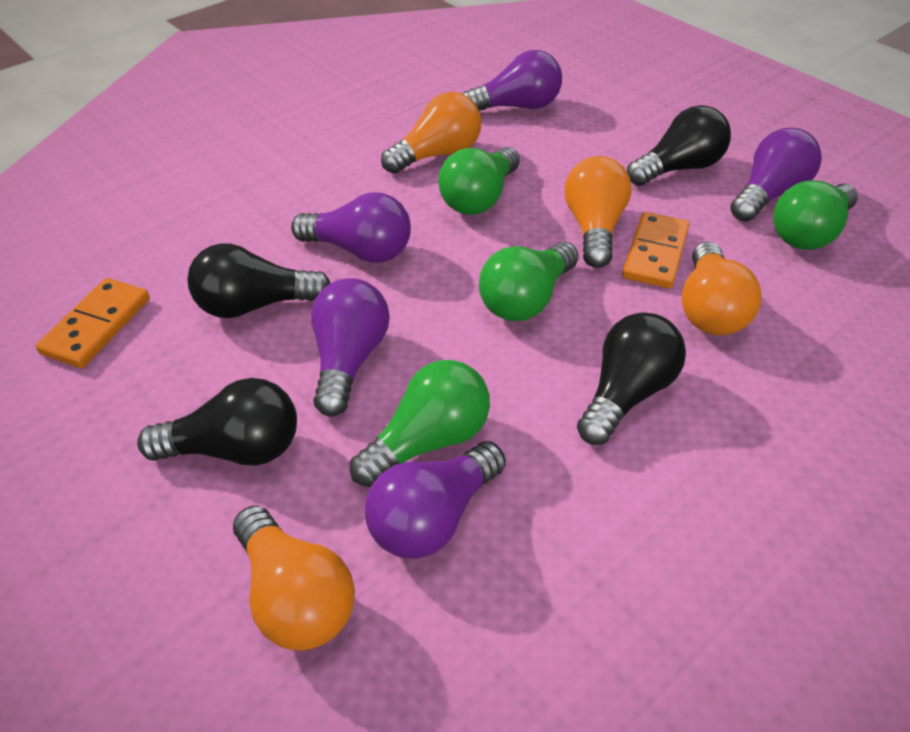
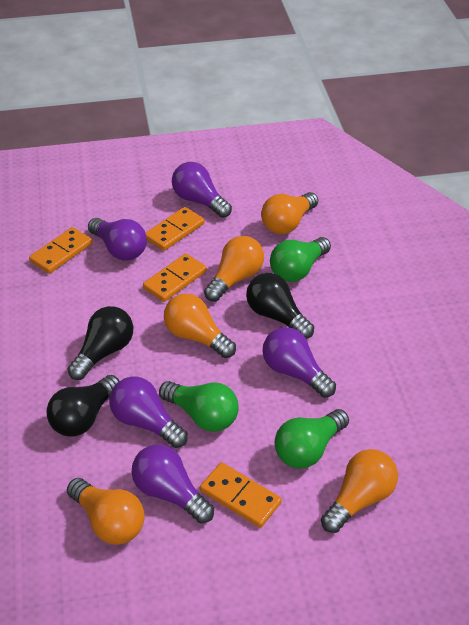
black light bulb: 4 -> 3
green light bulb: 4 -> 3
orange domino: 2 -> 4
orange light bulb: 4 -> 5

